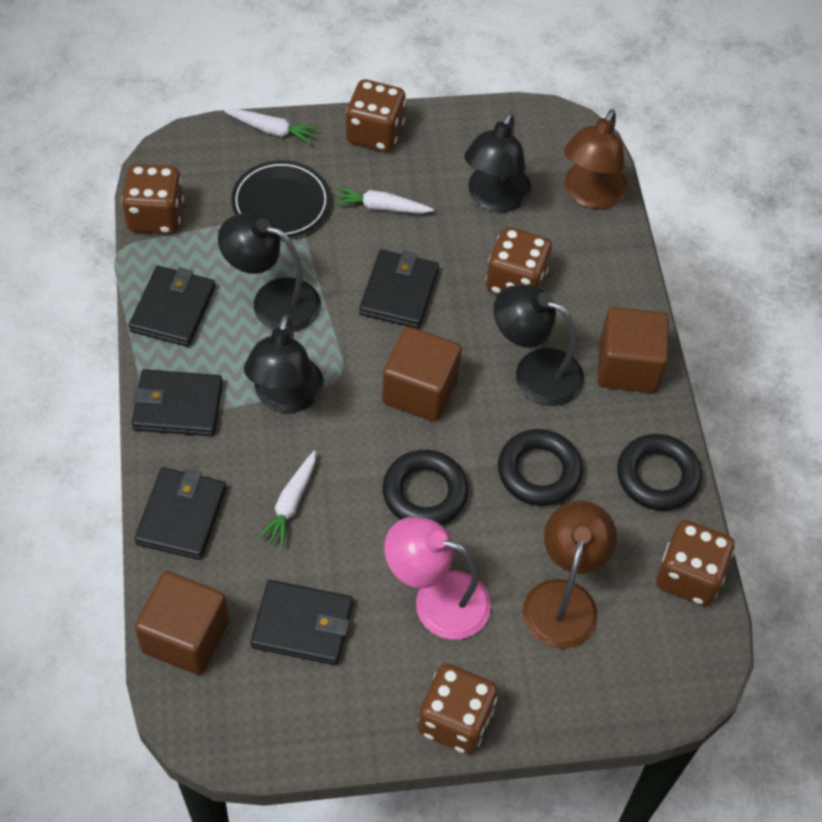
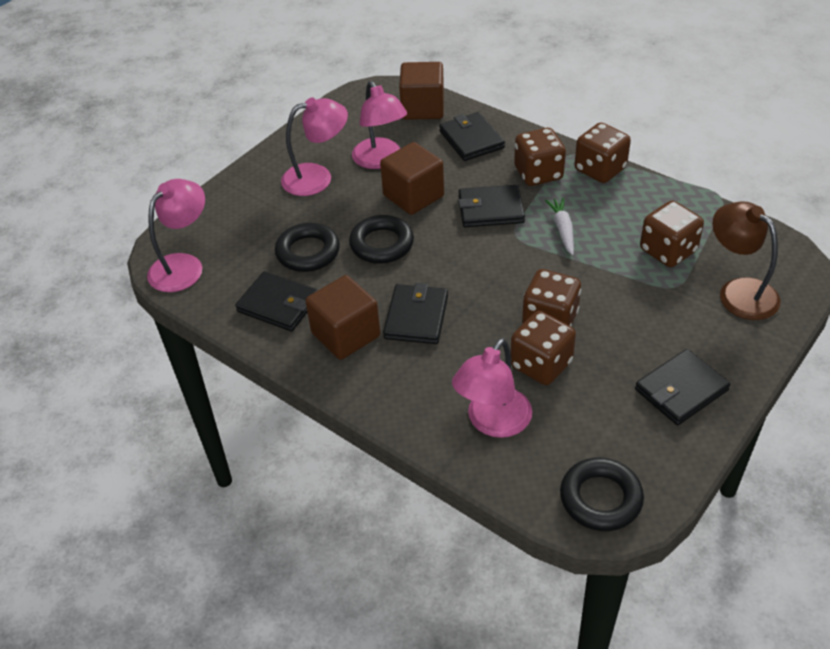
black lamp: 4 -> 0
black plate: 1 -> 0
brown lamp: 2 -> 1
pink lamp: 1 -> 4
white carrot: 3 -> 1

